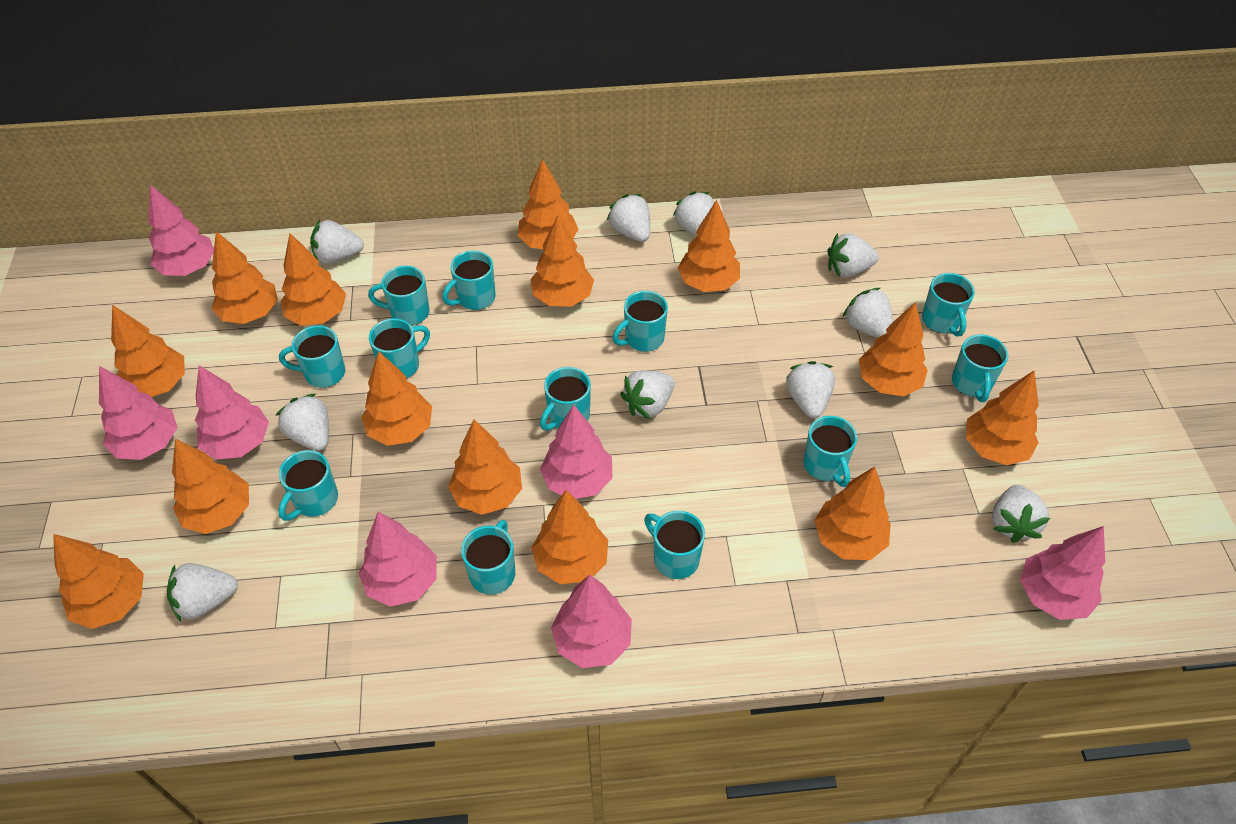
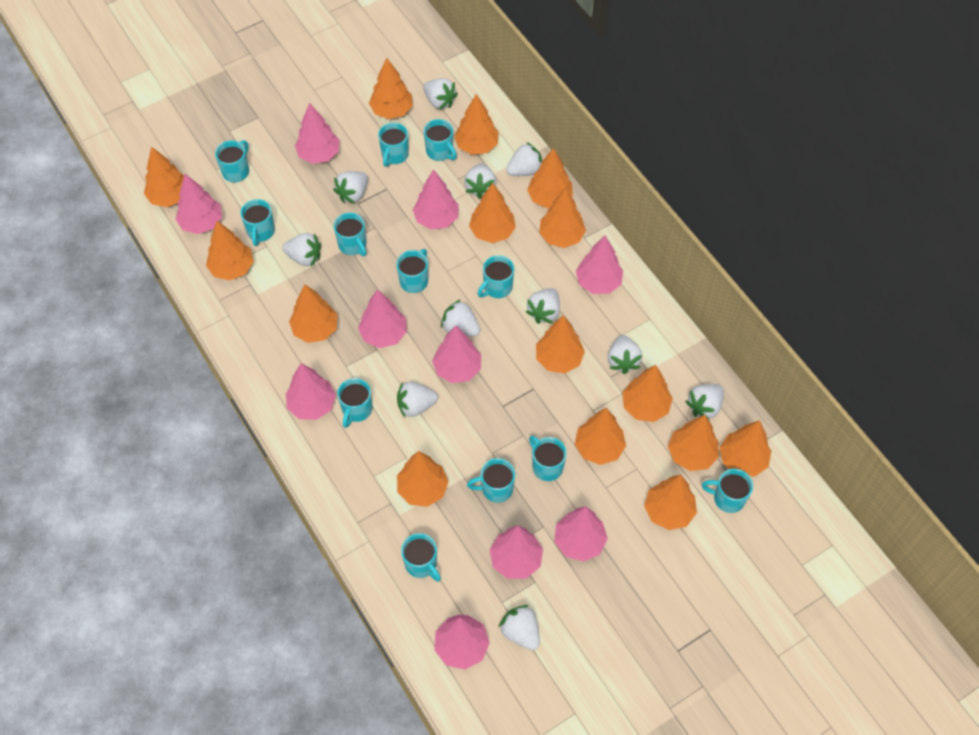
orange tree: 14 -> 15
pink tree: 7 -> 10
white strawberry: 10 -> 11

